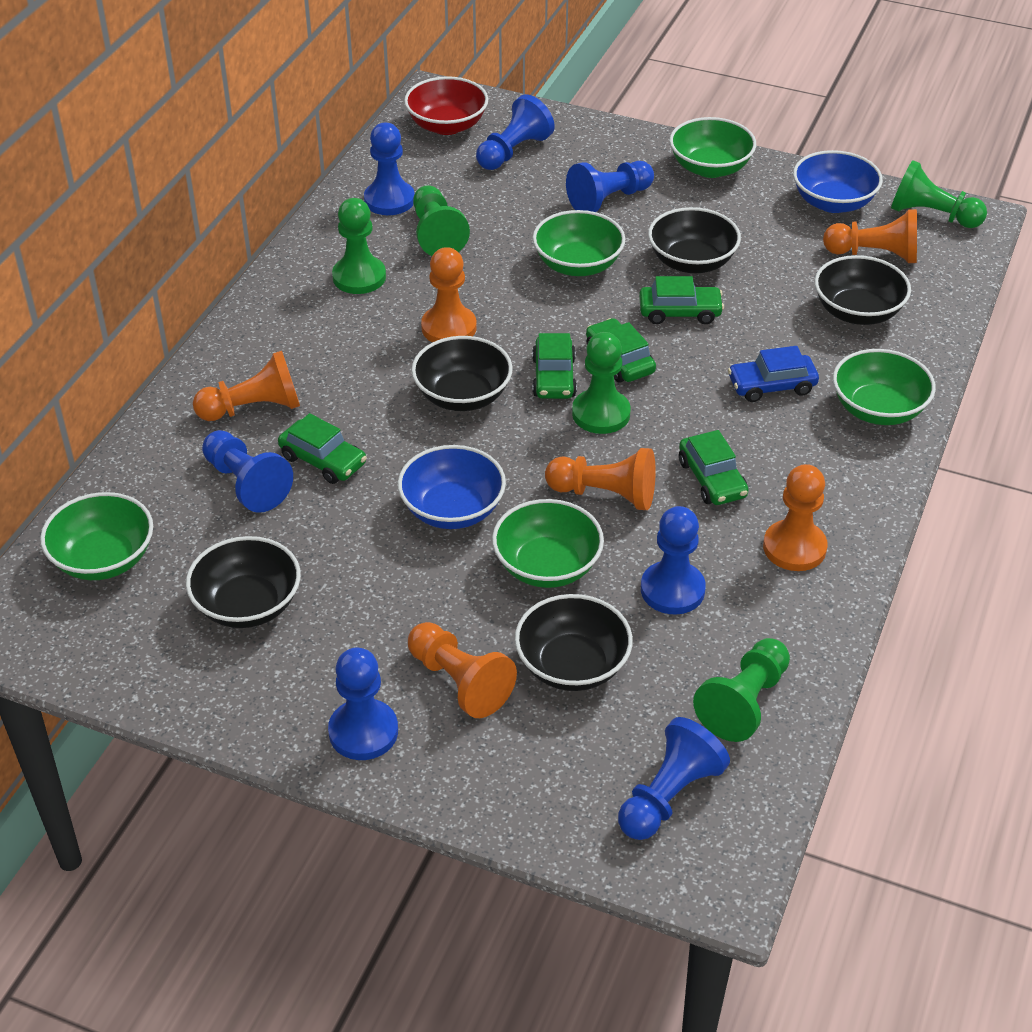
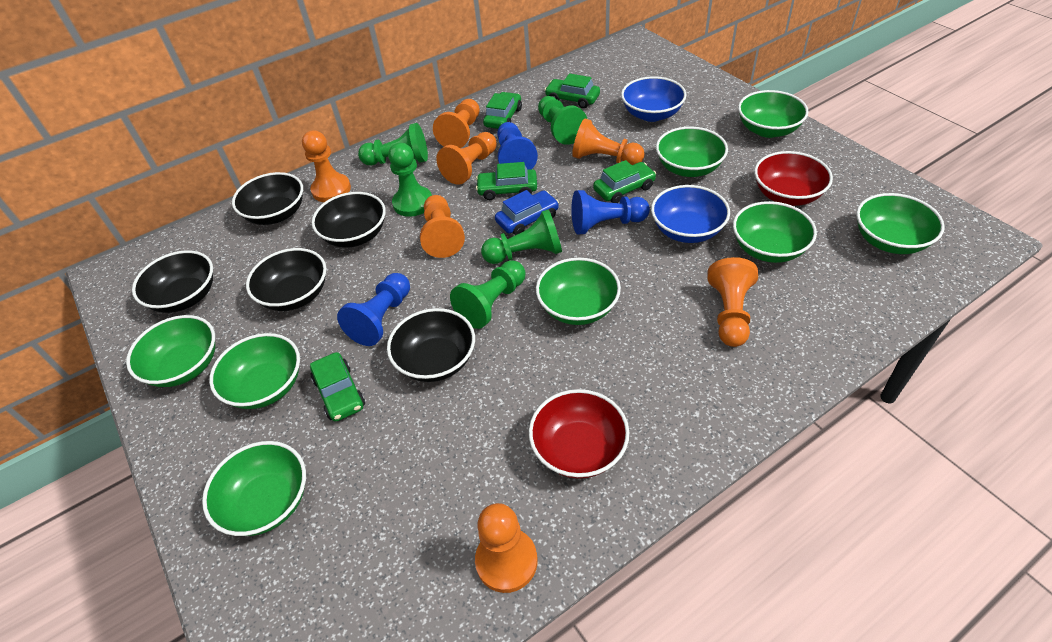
blue pawn: 7 -> 3
green bowl: 5 -> 8
orange pawn: 6 -> 7
red bowl: 1 -> 2

